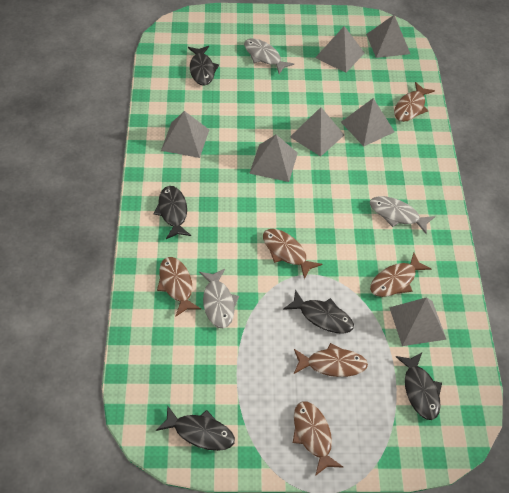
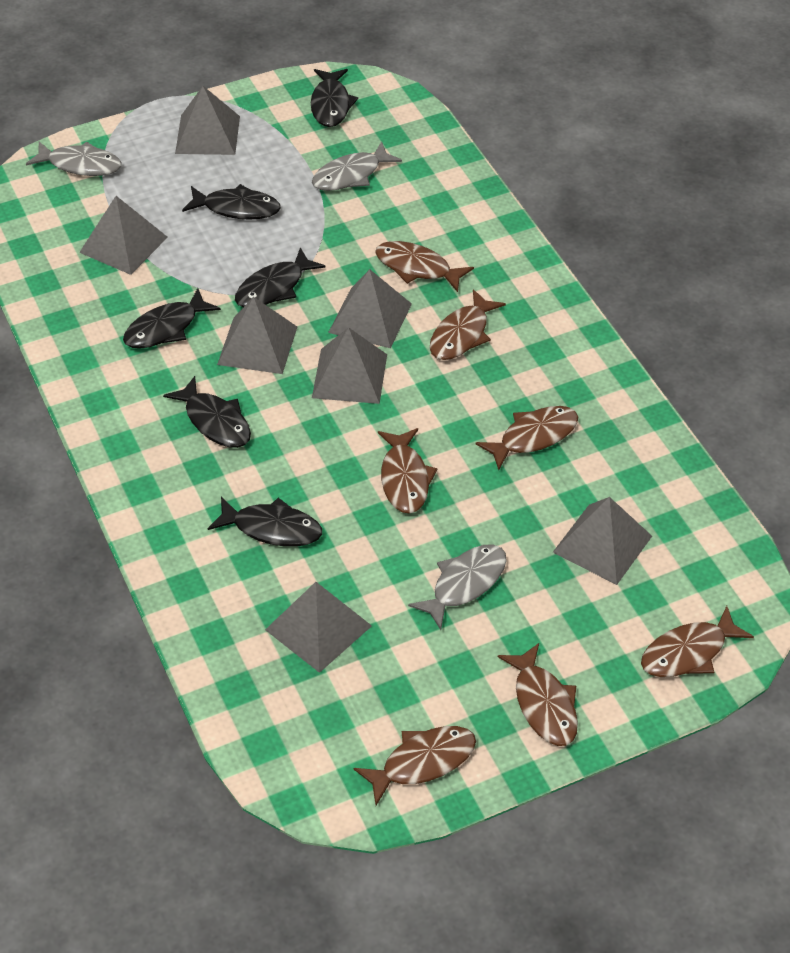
black fish: 5 -> 6
brown fish: 6 -> 7

